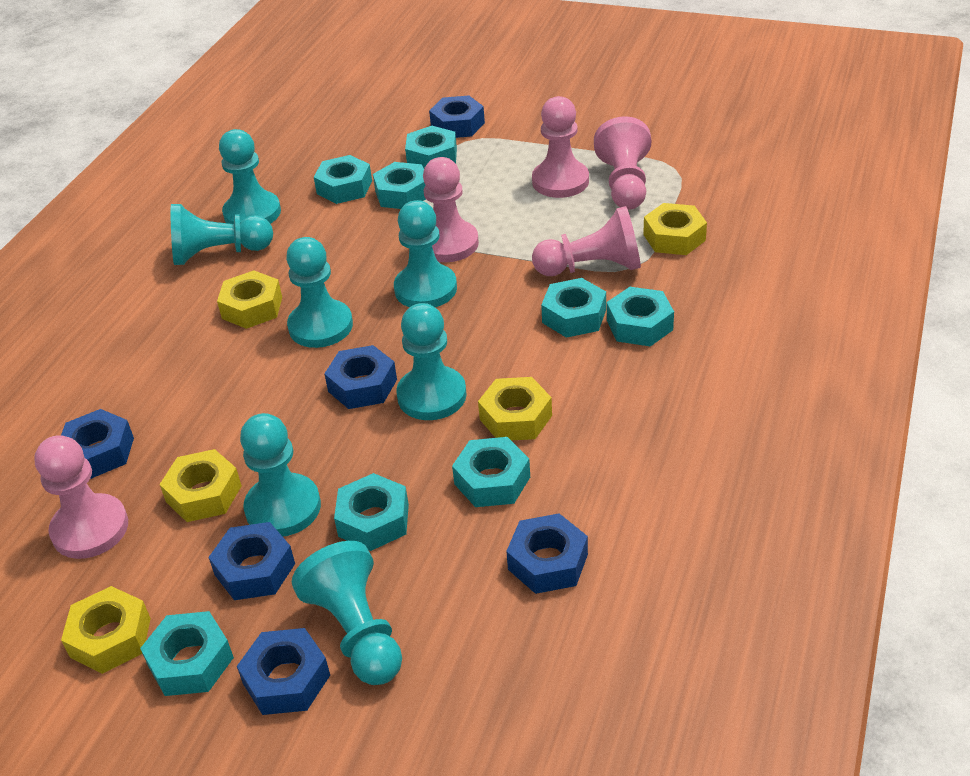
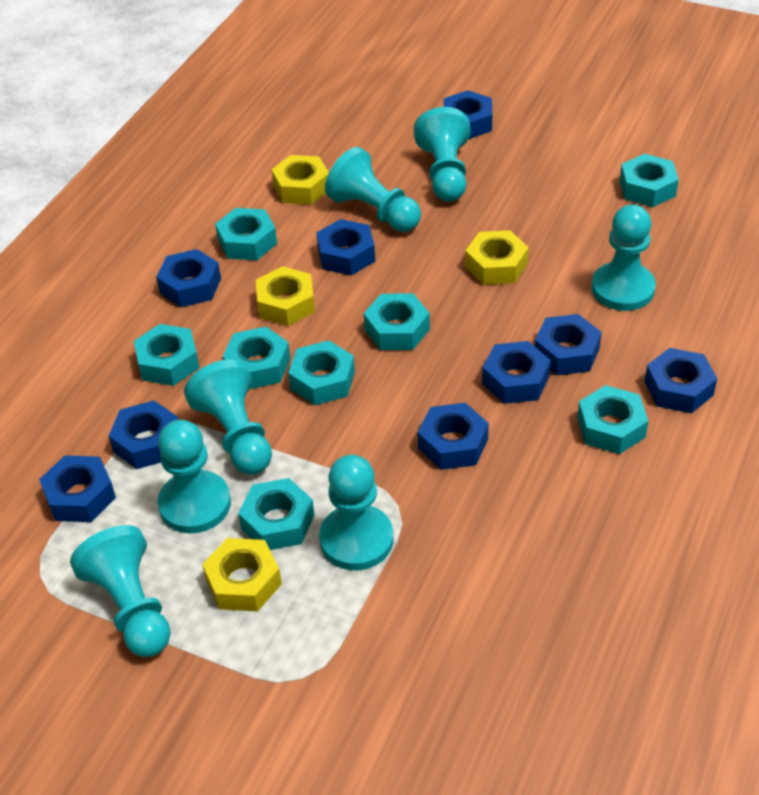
blue nut: 6 -> 9
pink pawn: 5 -> 0
yellow nut: 5 -> 4

